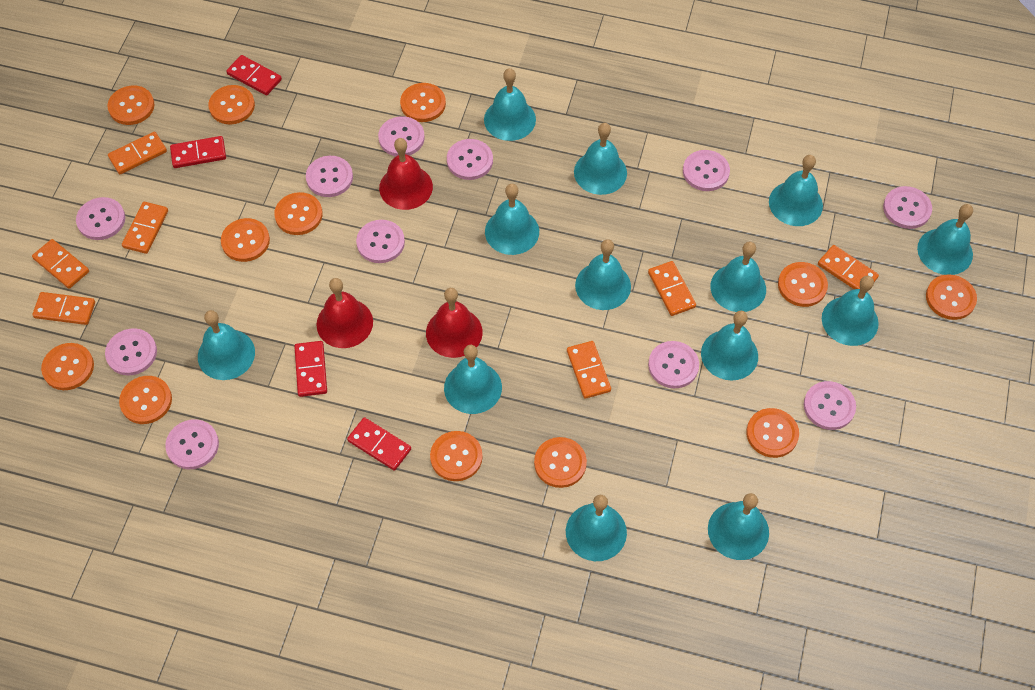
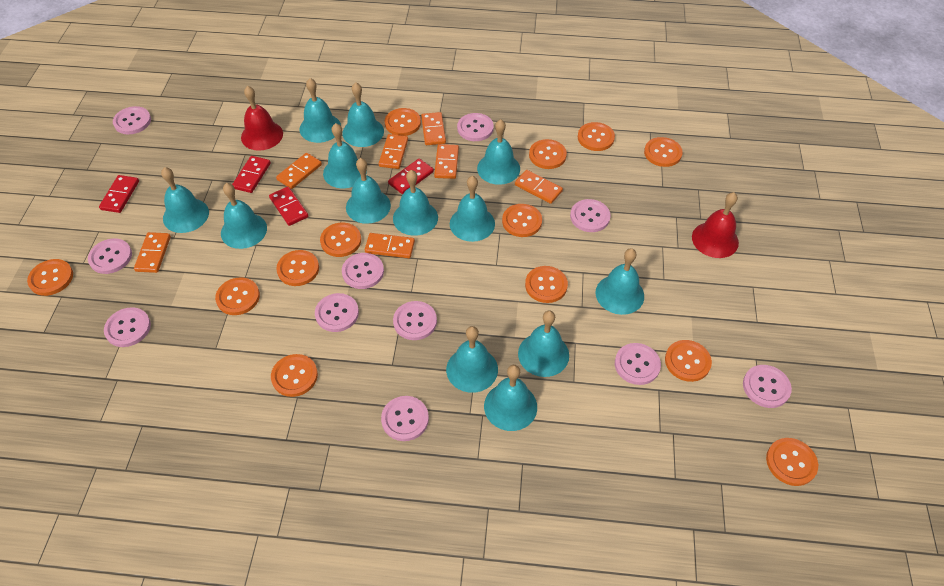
orange button: 12 -> 13
red bell: 3 -> 2

